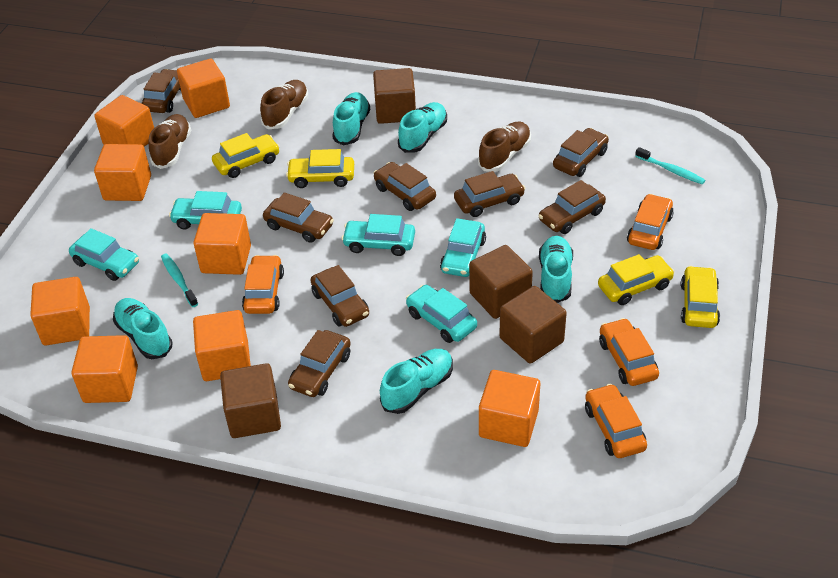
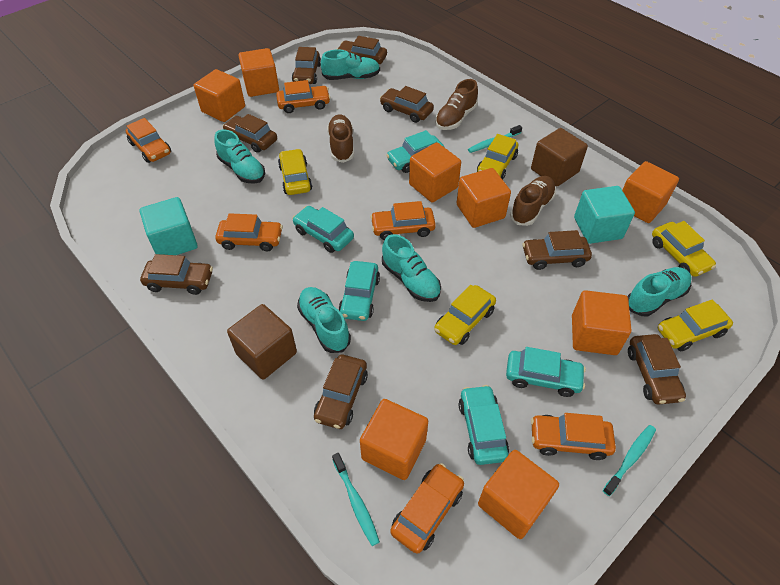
brown cube: 4 -> 2
orange car: 4 -> 6
turquoise cube: 0 -> 2
turquoise toothbrush: 2 -> 3
yellow car: 4 -> 5

